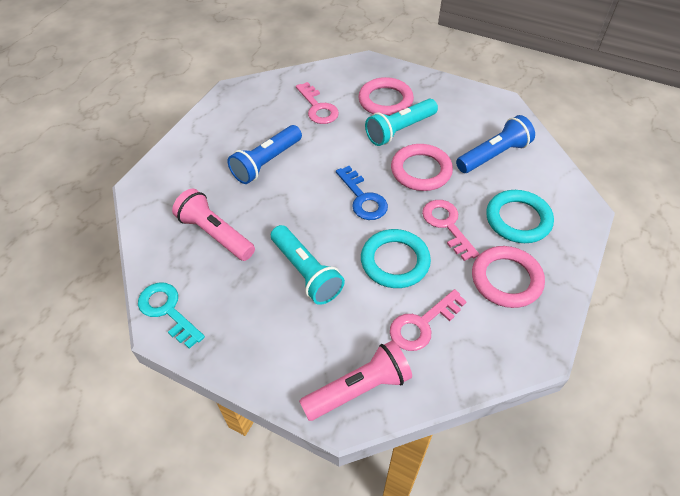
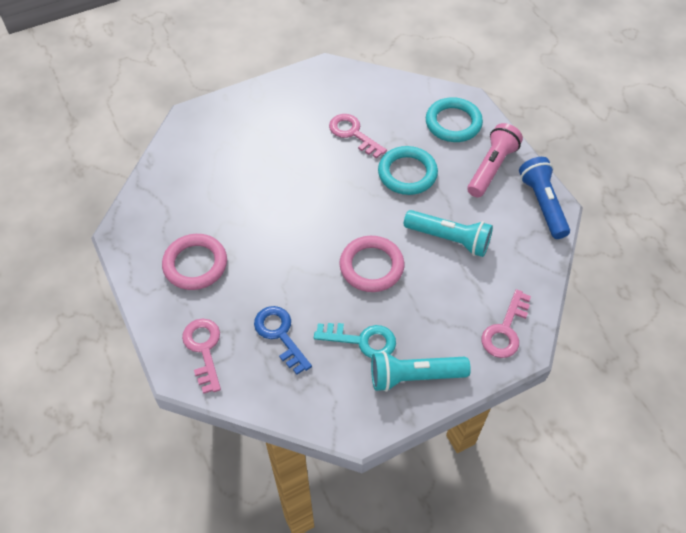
blue flashlight: 2 -> 1
pink flashlight: 2 -> 1
pink ring: 3 -> 2

